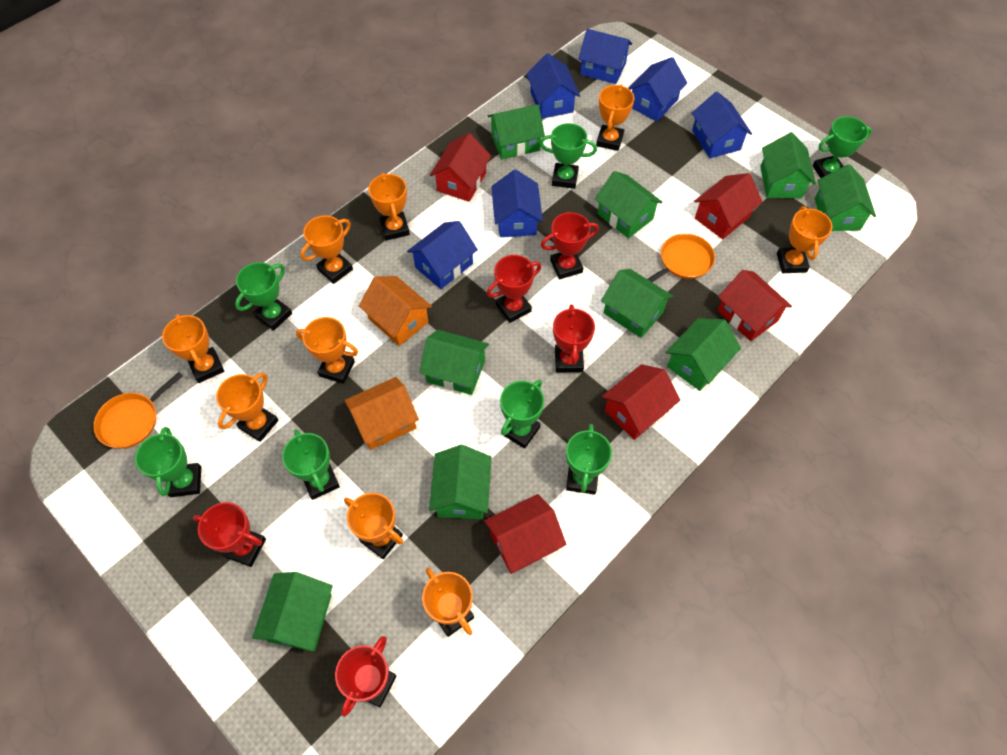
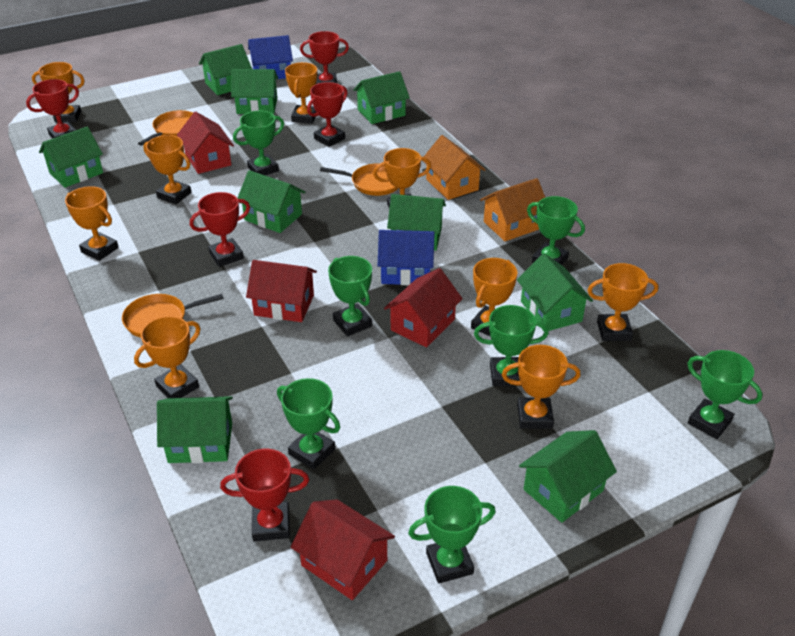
blue house: 6 -> 2
orange pan: 2 -> 3
red house: 5 -> 4

